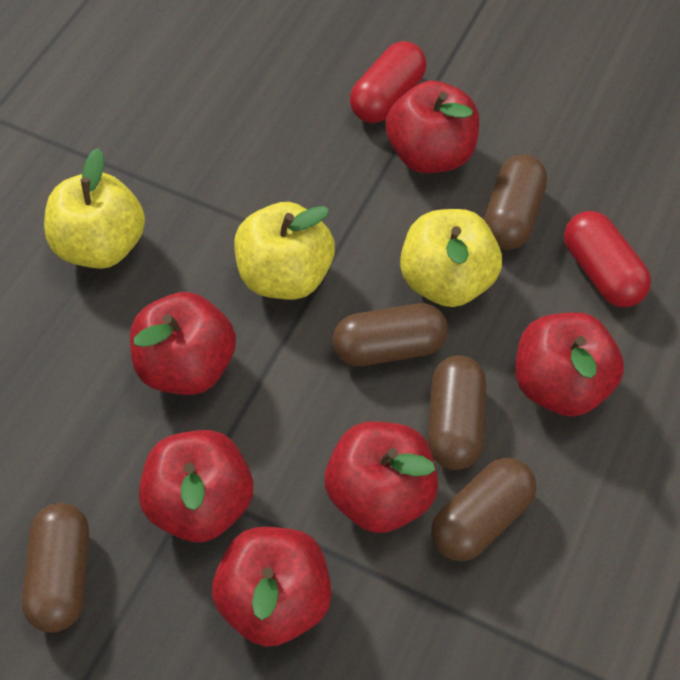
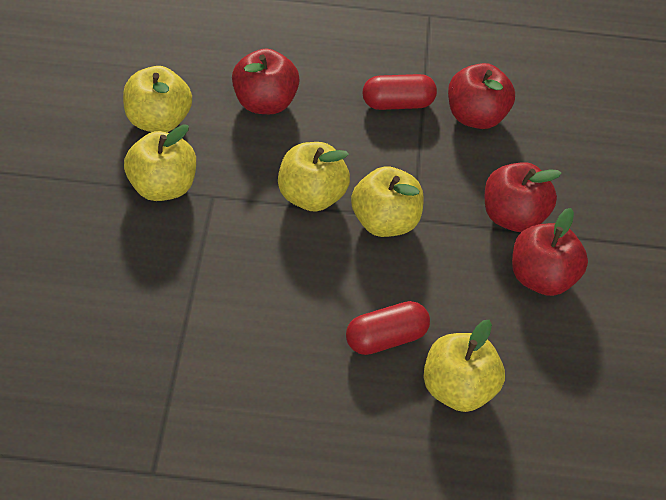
brown capsule: 5 -> 0
red apple: 6 -> 4
yellow apple: 3 -> 5

